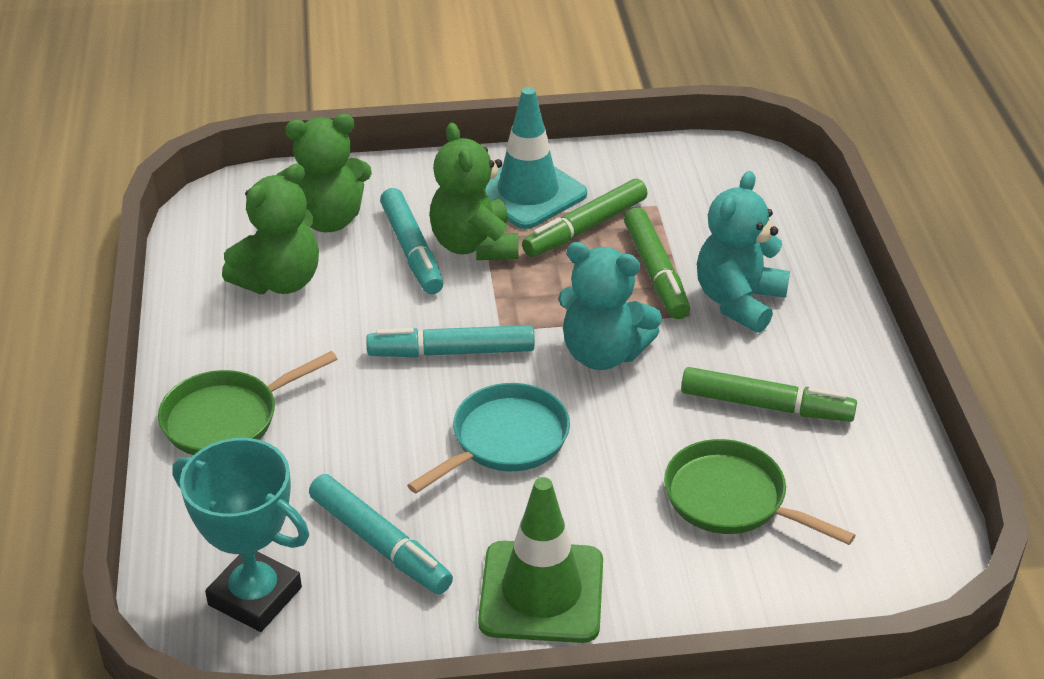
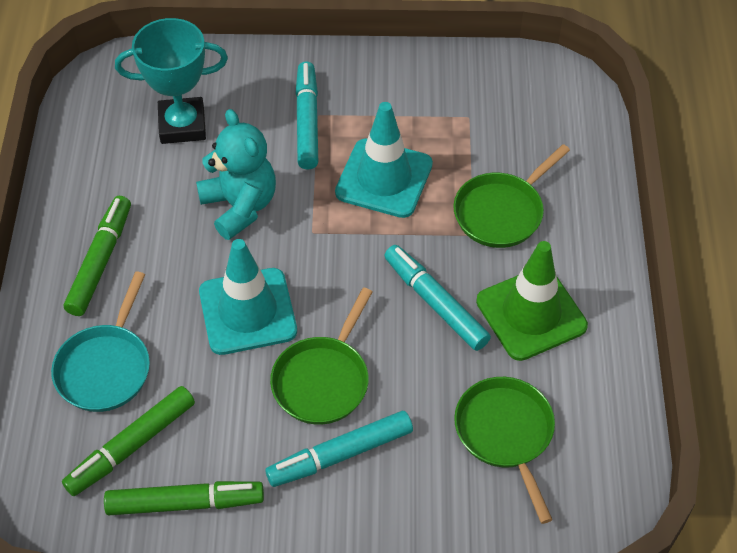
green pan: 2 -> 3
green teddy bear: 3 -> 0
turquoise teddy bear: 2 -> 1
turquoise traffic cone: 1 -> 2

